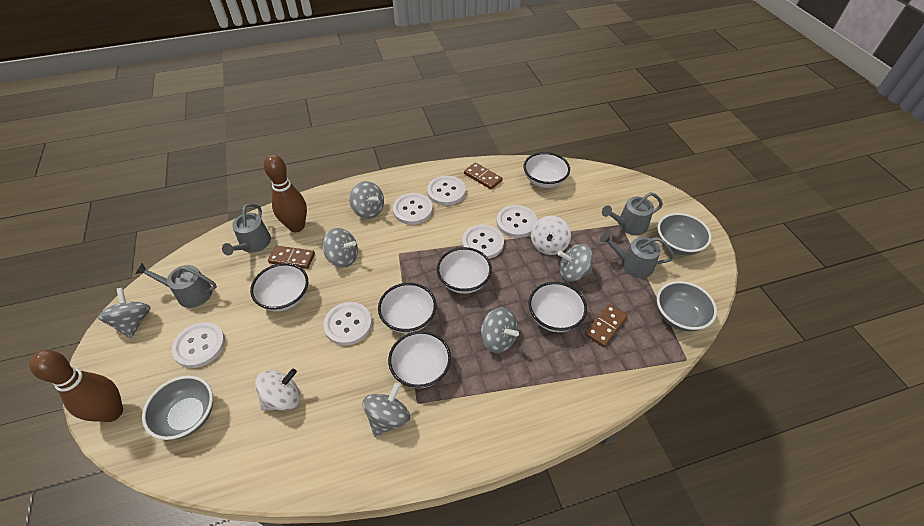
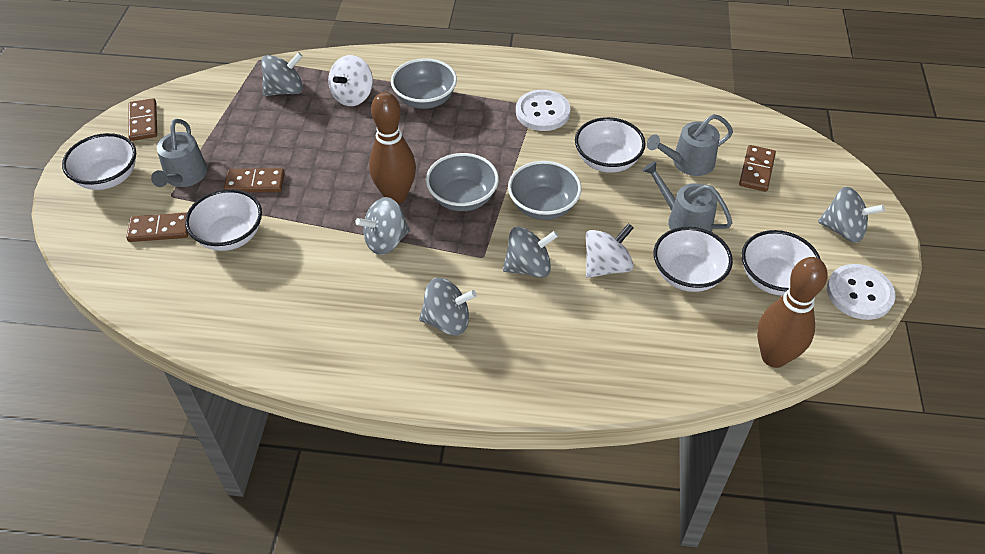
brown domino: 3 -> 4
grey spinning top: 6 -> 5
grey watering can: 4 -> 3
white bowl: 6 -> 5
white button: 6 -> 2

